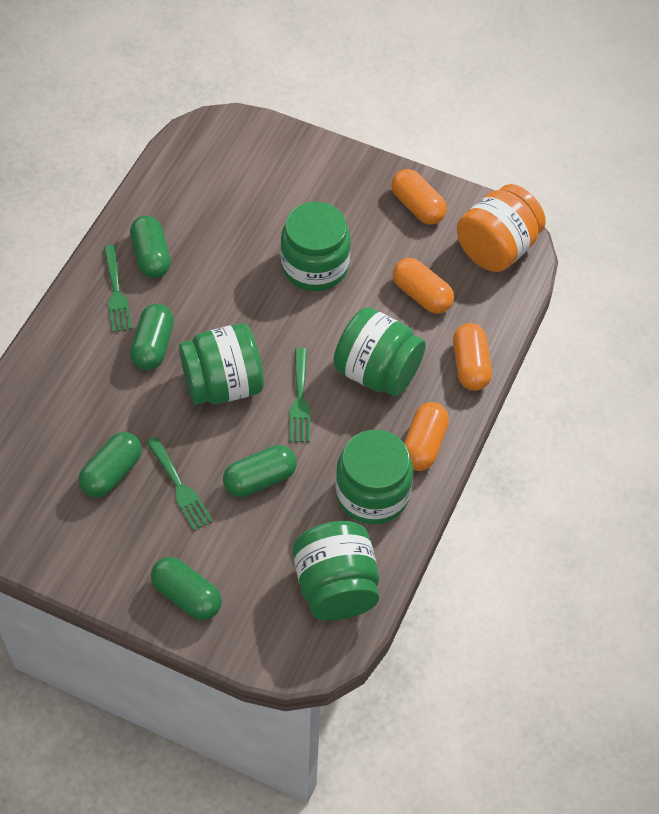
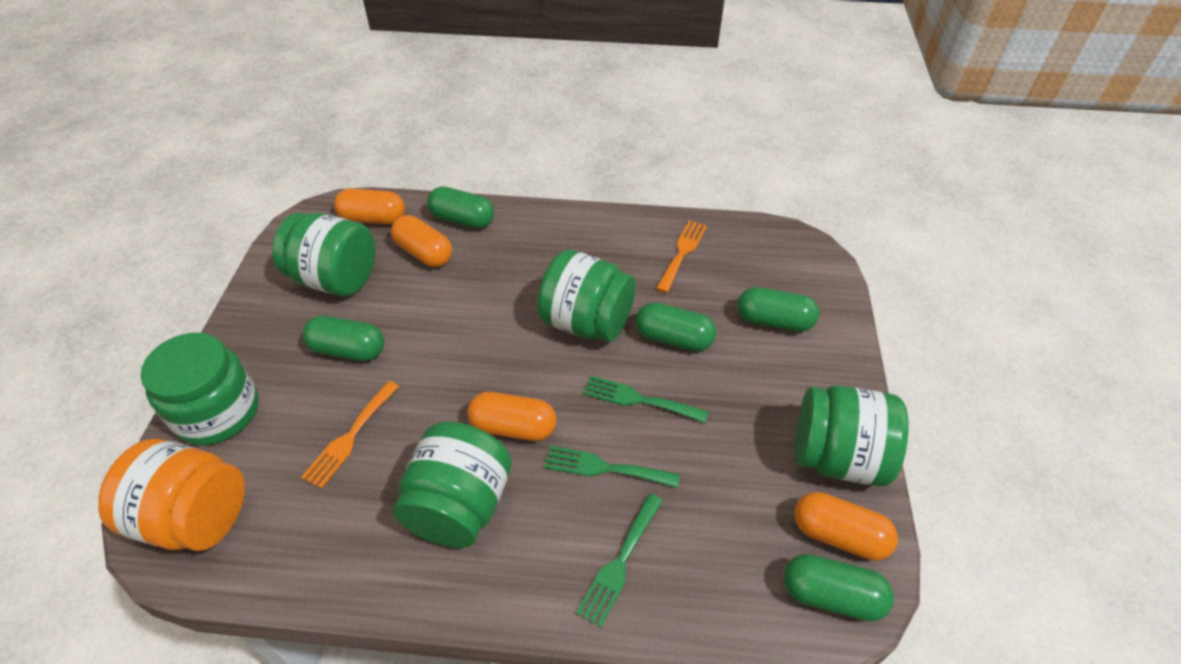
orange fork: 0 -> 2

